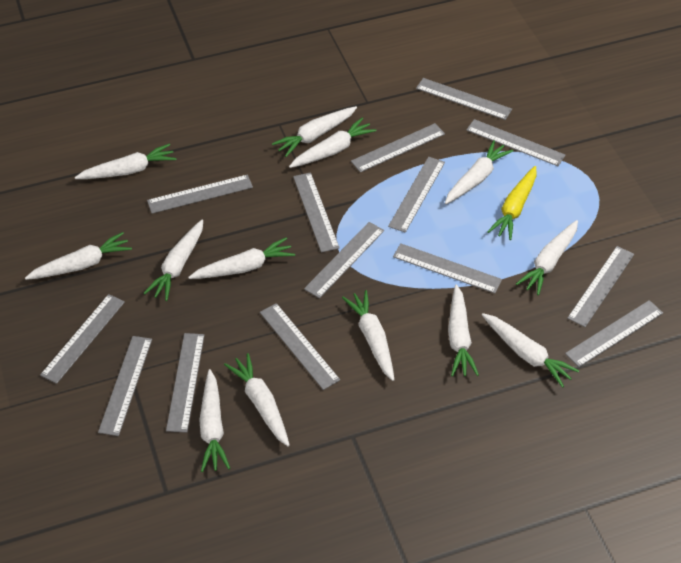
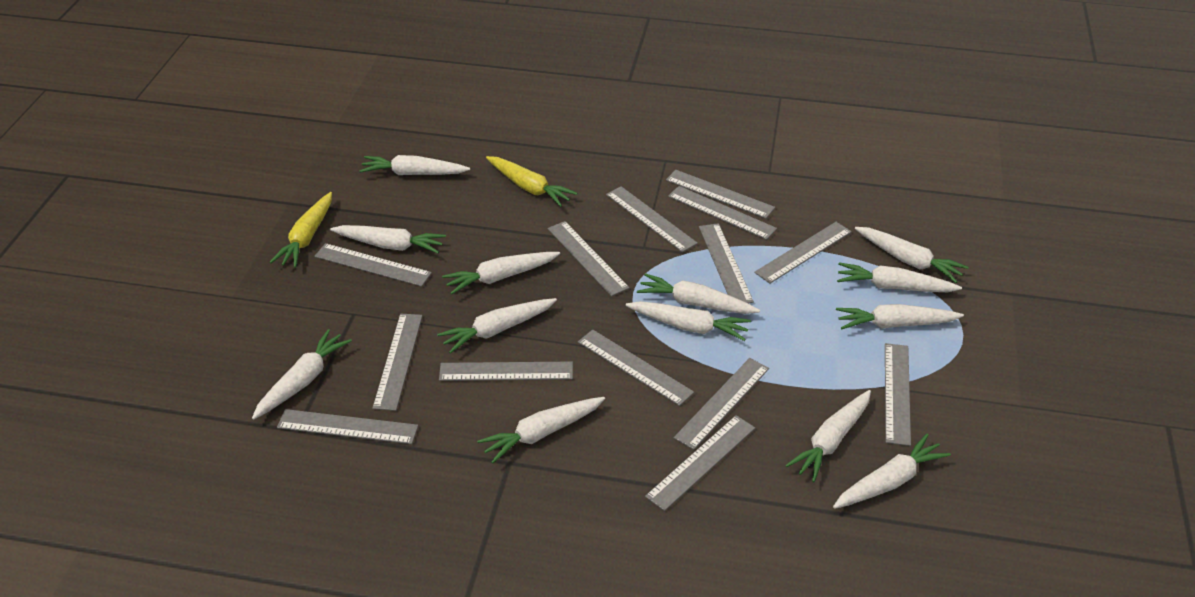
yellow carrot: 1 -> 2

